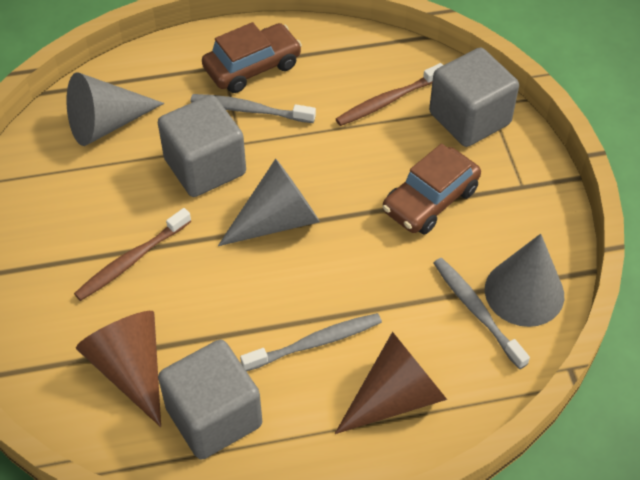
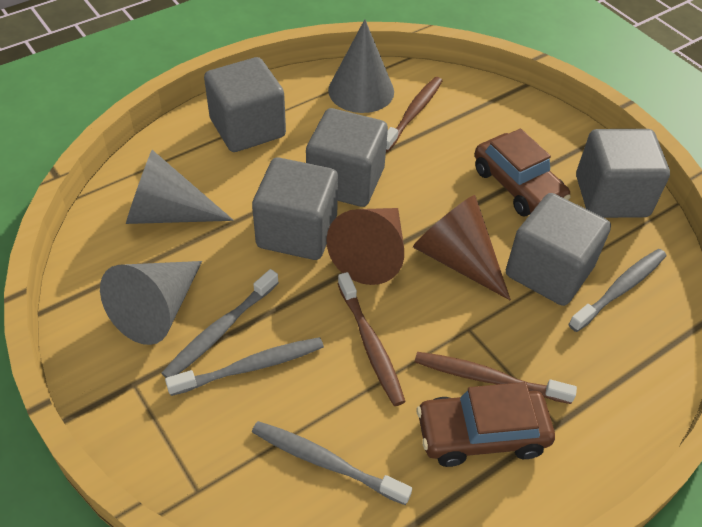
brown toothbrush: 2 -> 3
grey cube: 3 -> 5
grey toothbrush: 3 -> 4

